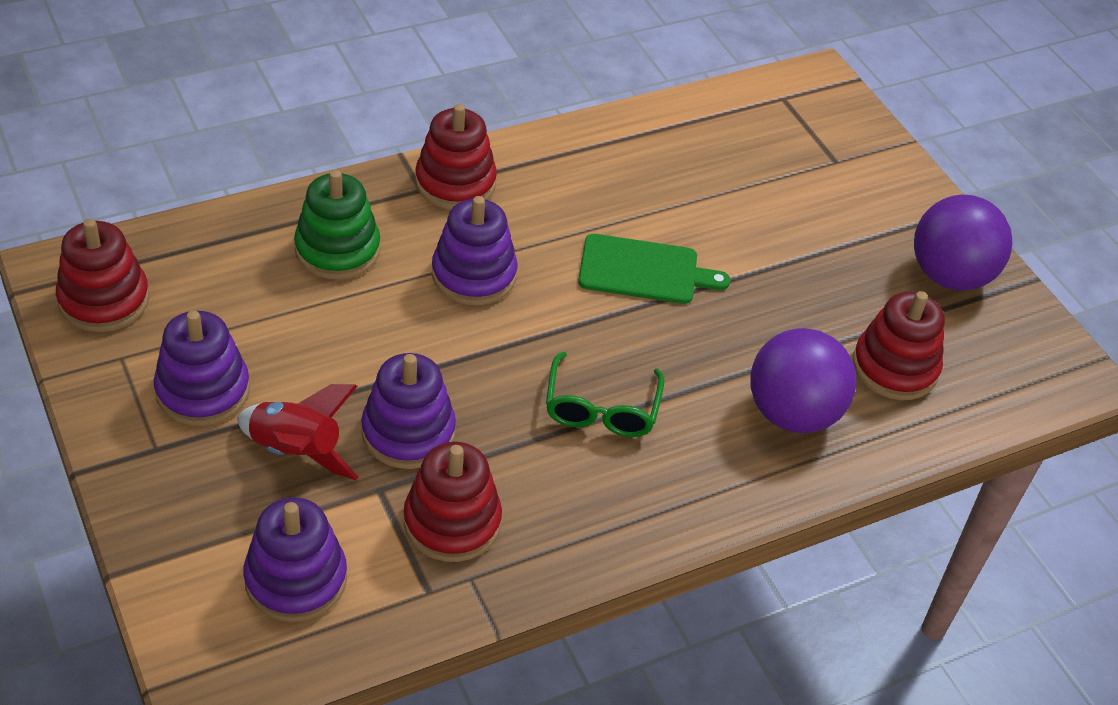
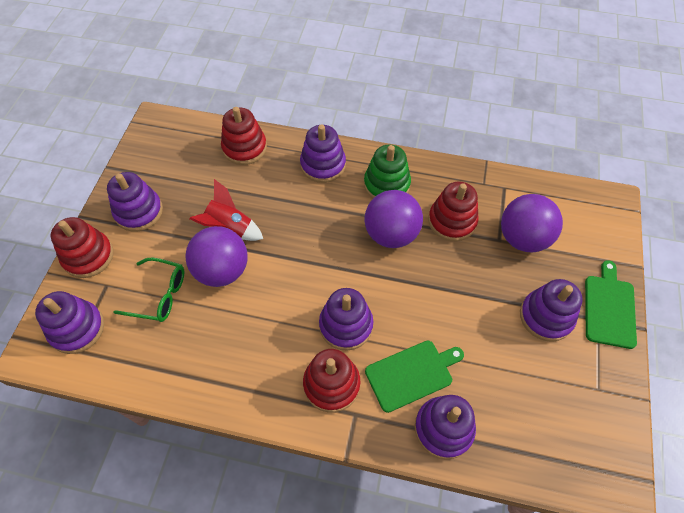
green cutting board: 1 -> 2
purple ball: 2 -> 3
purple stacking toy: 4 -> 6

